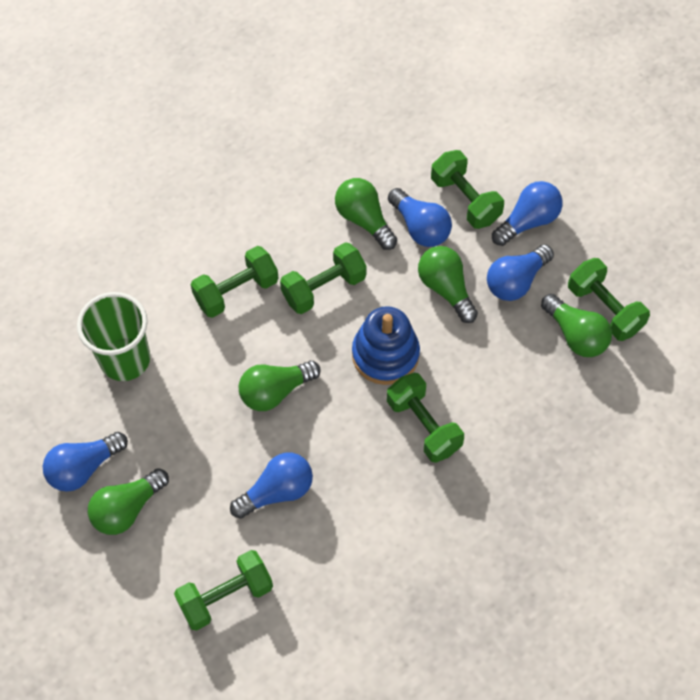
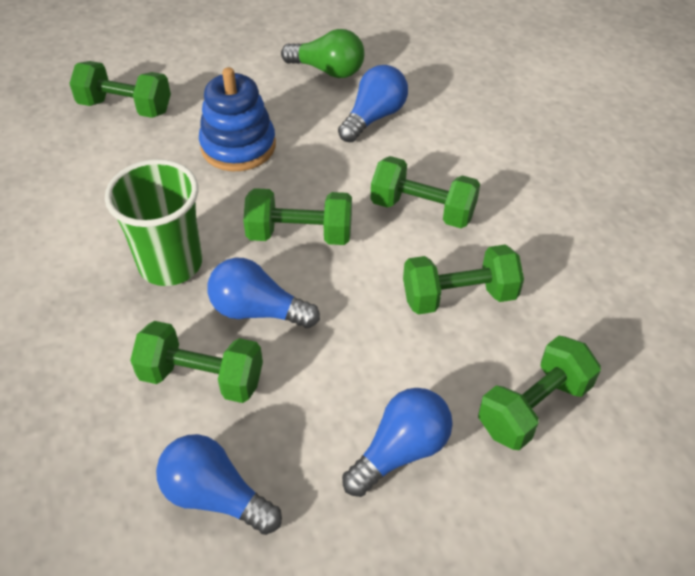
blue light bulb: 5 -> 4
green light bulb: 5 -> 1

